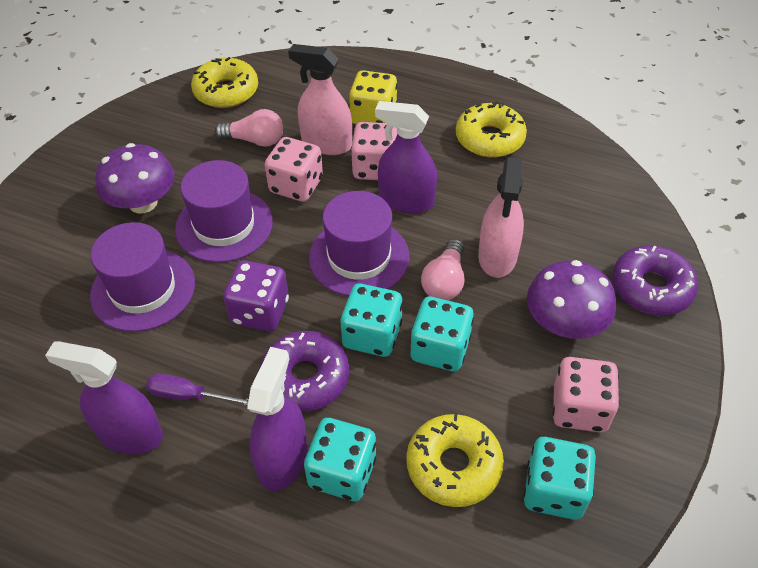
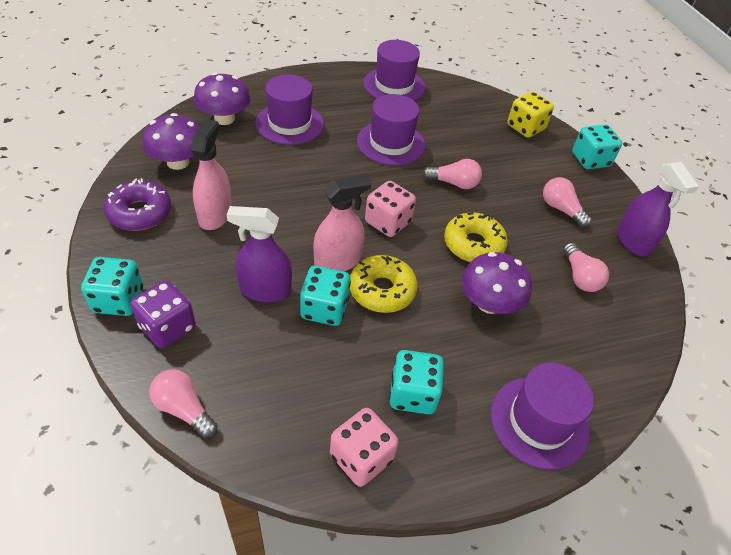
pink dice: 3 -> 2
pink light bulb: 2 -> 4
purple donut: 2 -> 1
purple hat: 3 -> 4
purple mushroom: 2 -> 3
purple screwdriver: 1 -> 0
purple spray bottle: 3 -> 2
yellow donut: 3 -> 2

